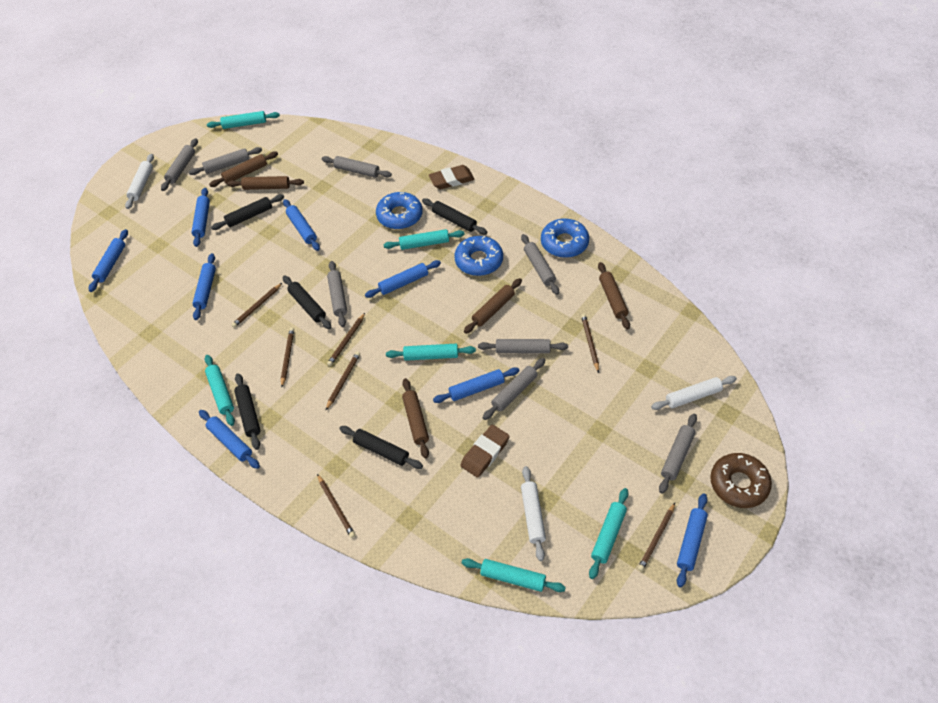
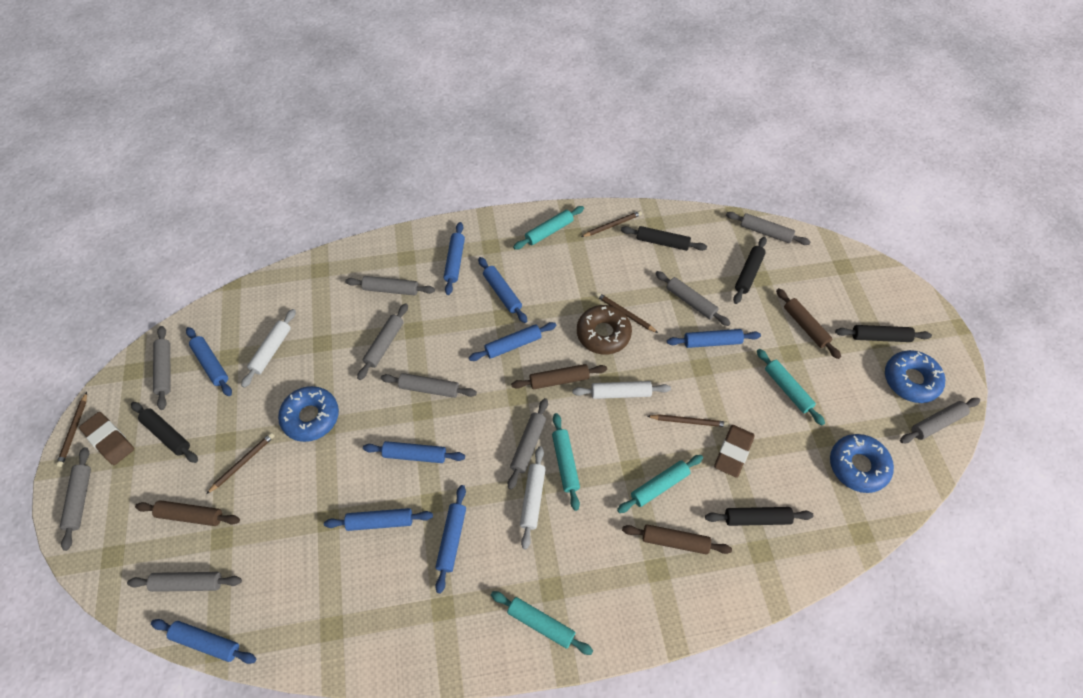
blue rolling pin: 8 -> 9
brown pencil: 7 -> 5
brown rolling pin: 5 -> 4
grey rolling pin: 8 -> 10
turquoise rolling pin: 6 -> 5

